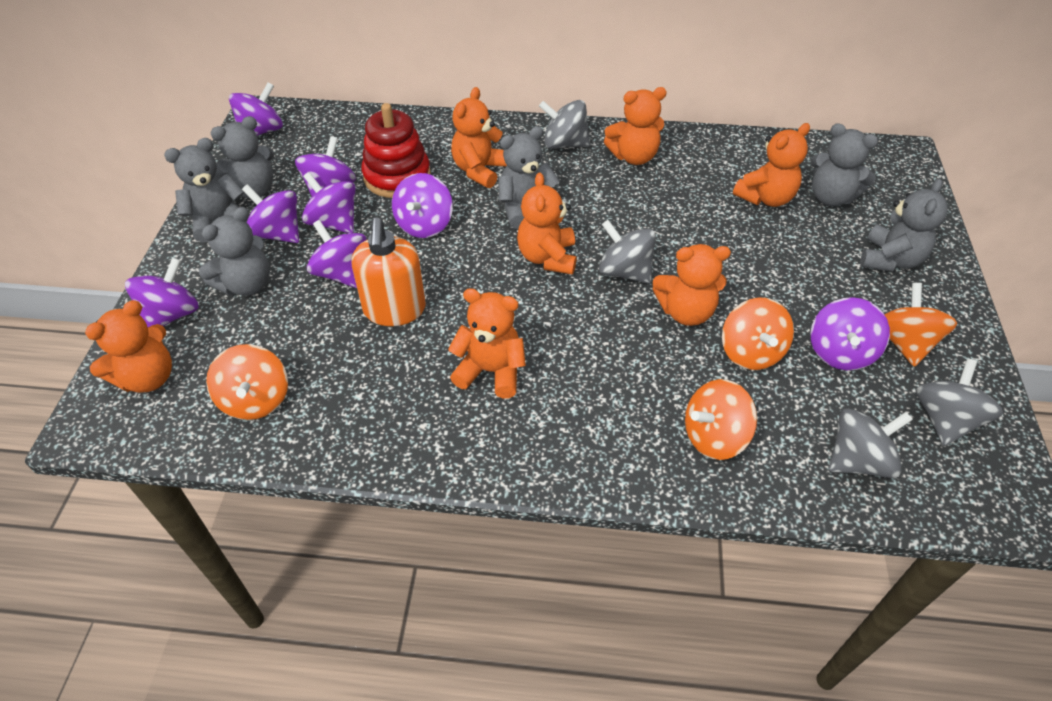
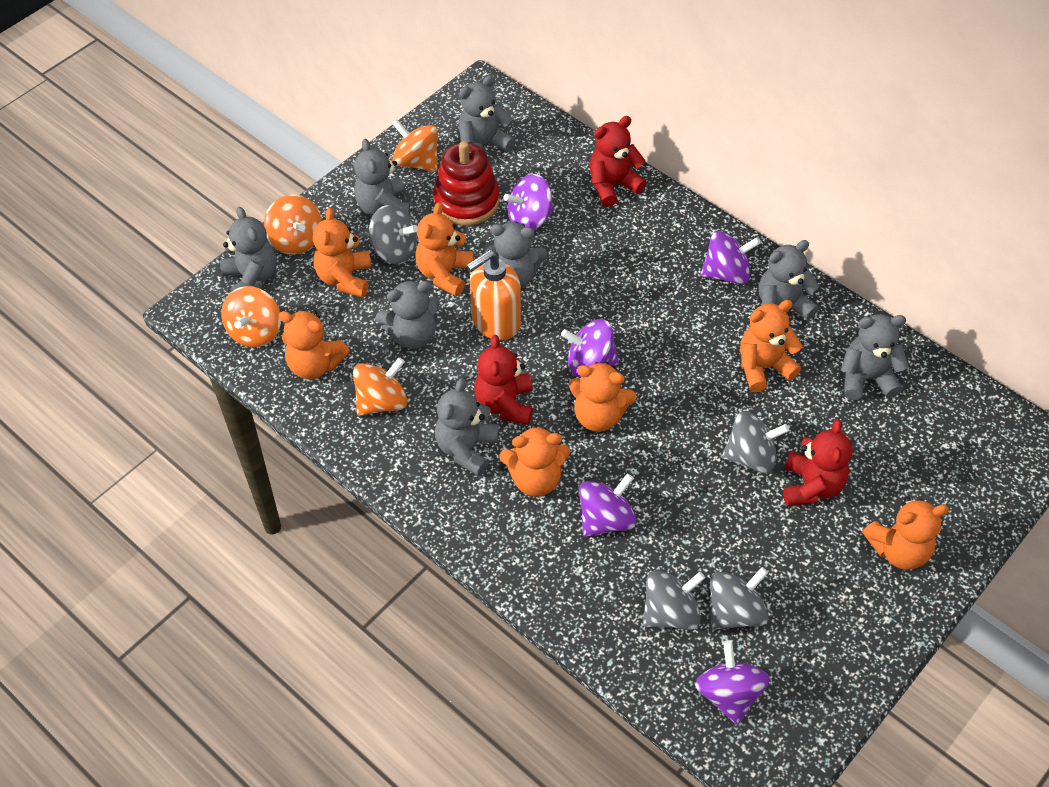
grey teddy bear: 6 -> 8
purple spinning top: 8 -> 5
red teddy bear: 0 -> 3

